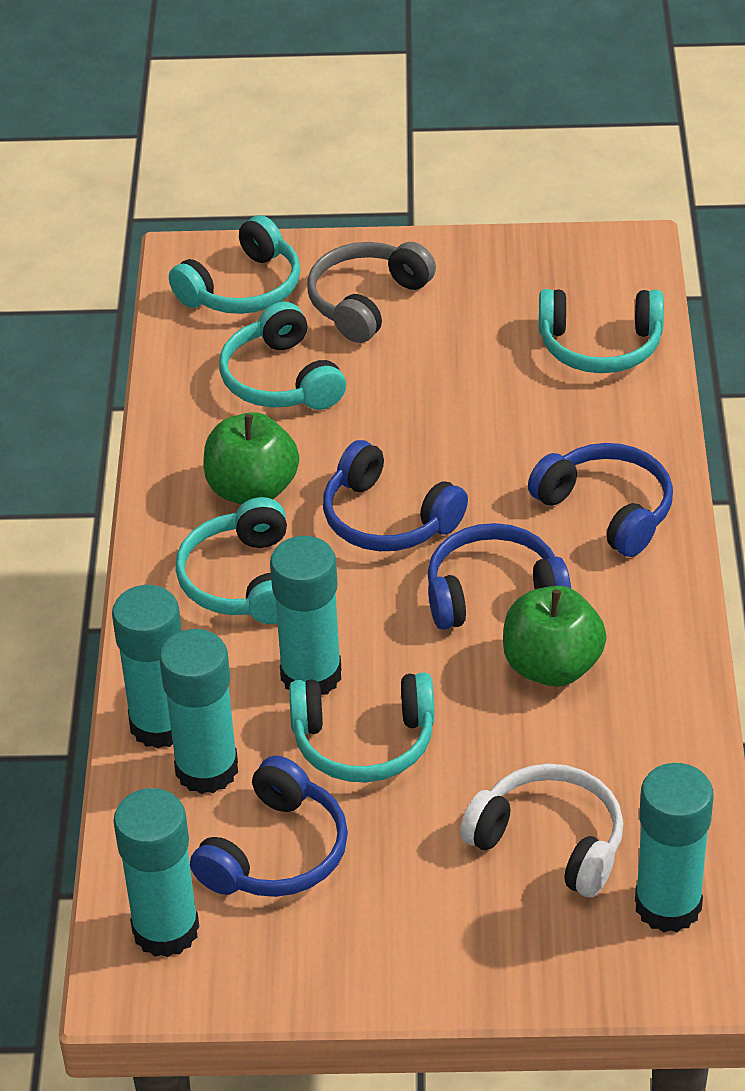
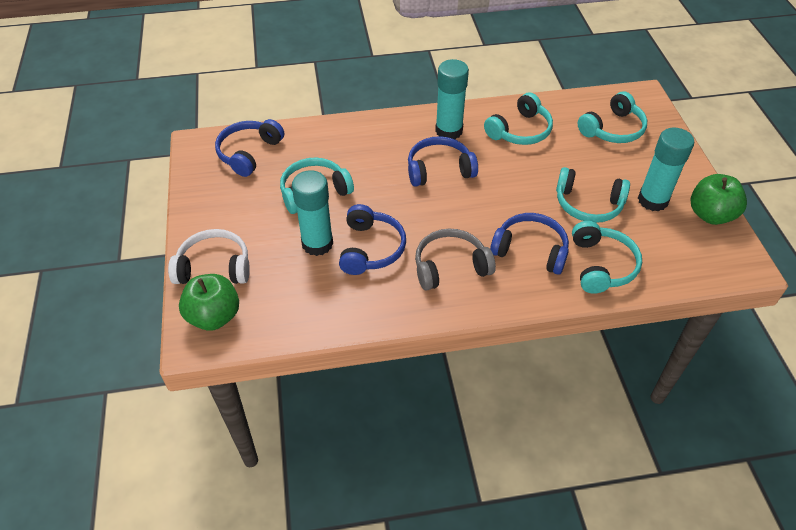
turquoise glue stick: 5 -> 3

